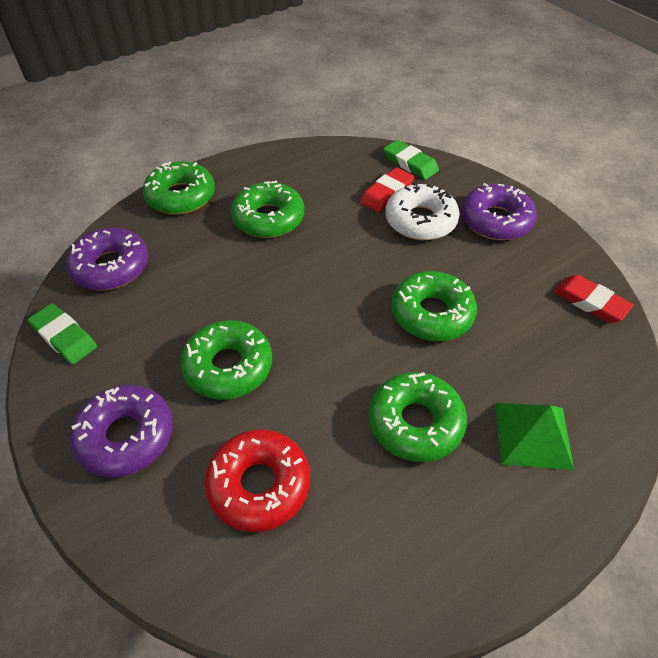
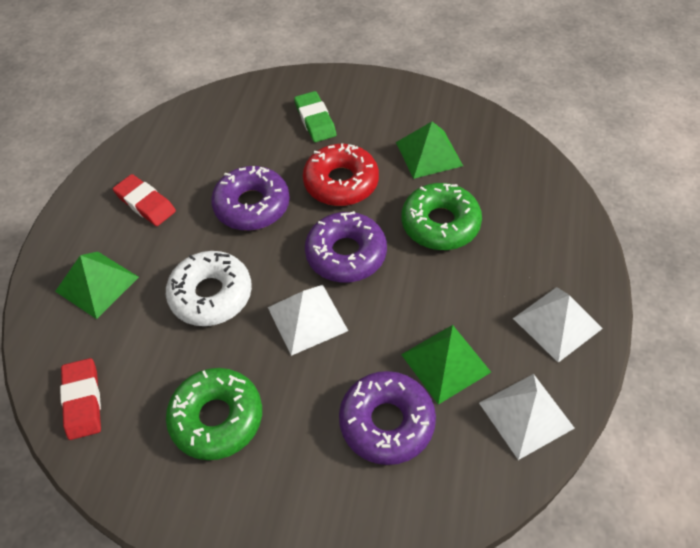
green donut: 5 -> 2
green eraser: 2 -> 1
green pyramid: 1 -> 3
white pyramid: 0 -> 3

